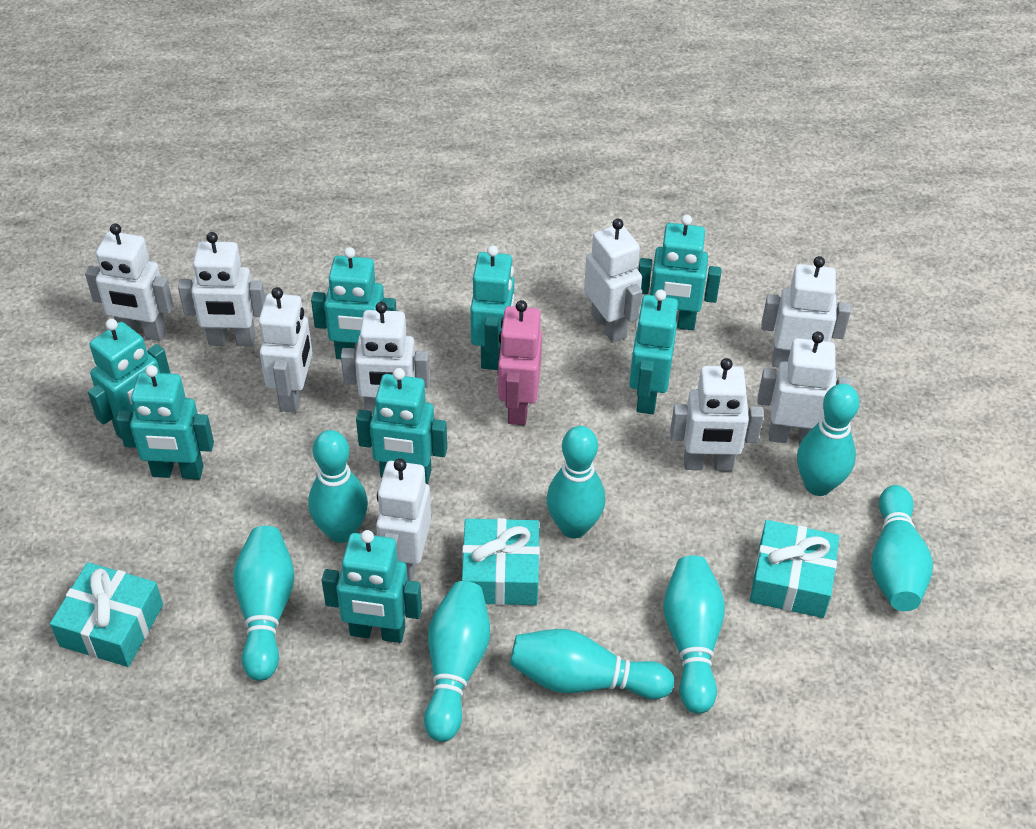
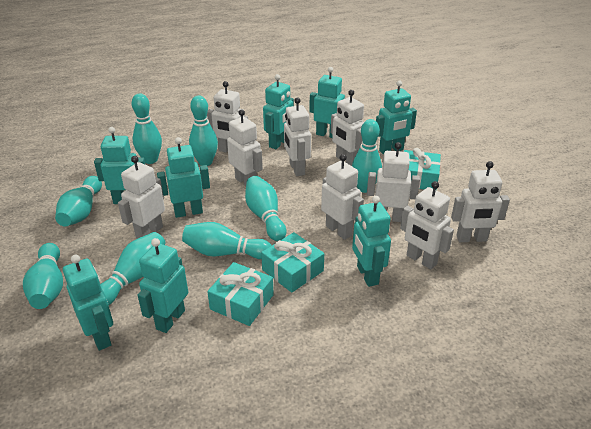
pink robot: 1 -> 0

